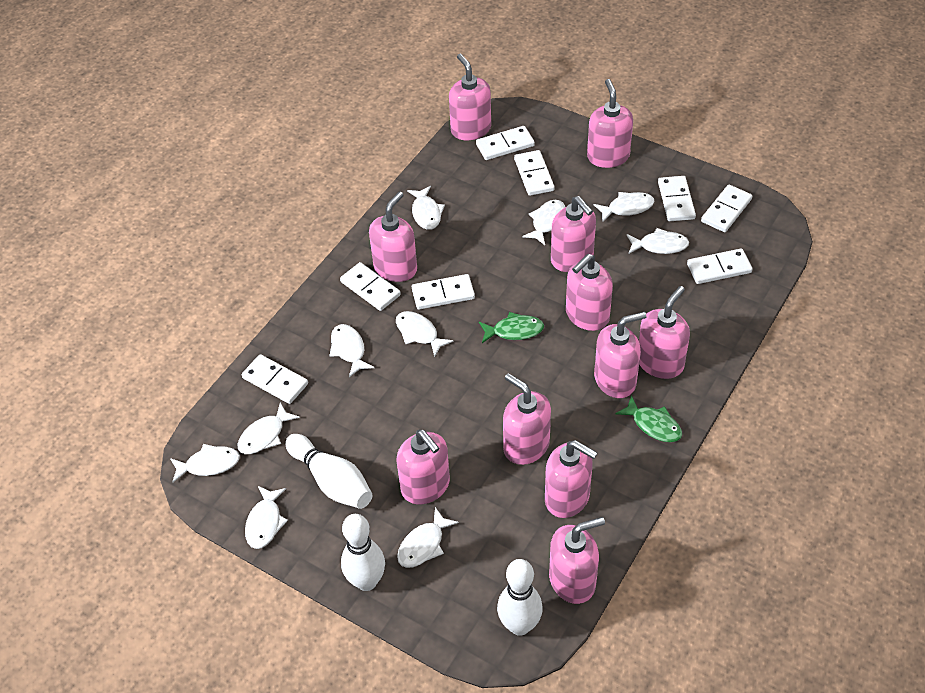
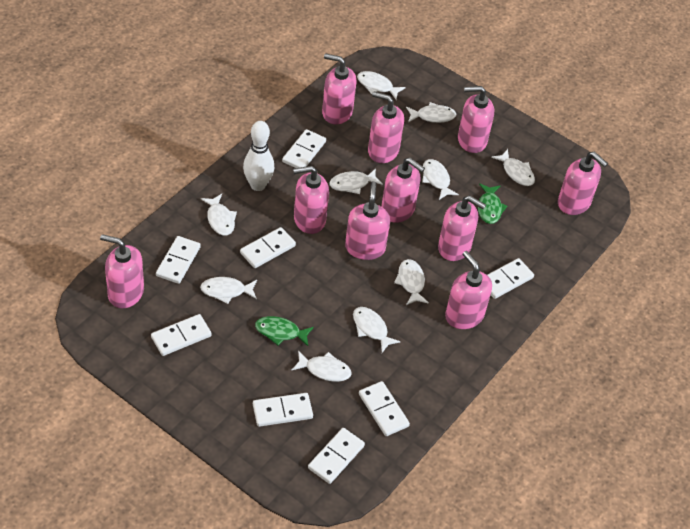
pink soap dispenser: 11 -> 10
white bowling pin: 3 -> 1

